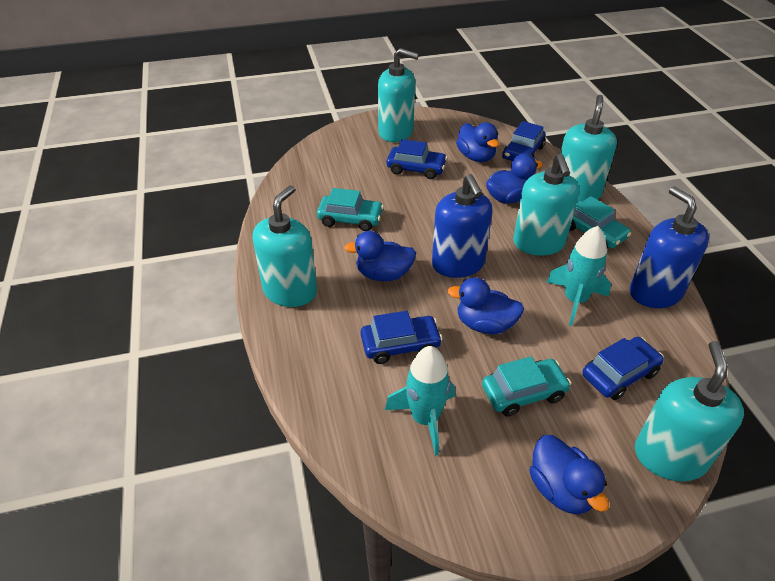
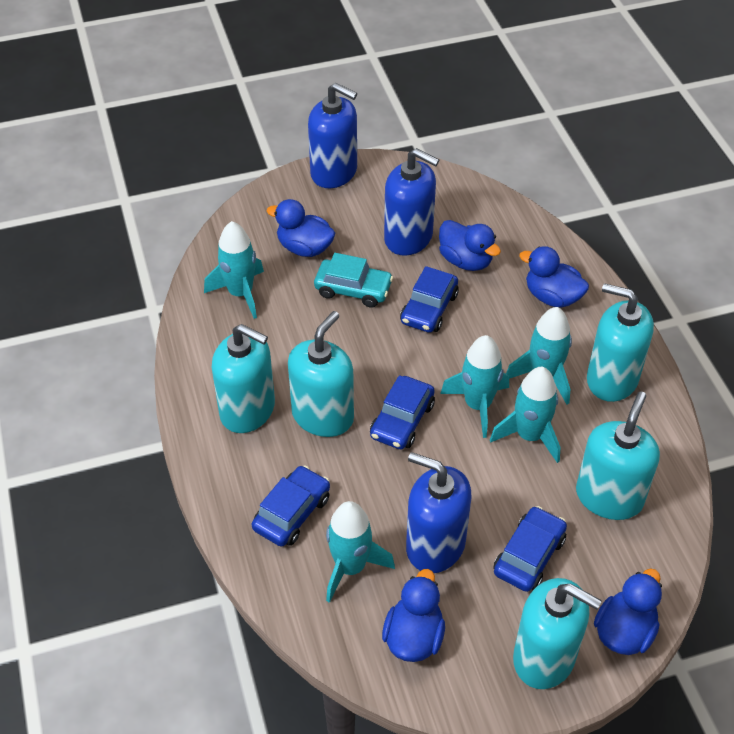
blue soap dispenser: 2 -> 3
turquoise car: 3 -> 1
turquoise rocket: 2 -> 5

